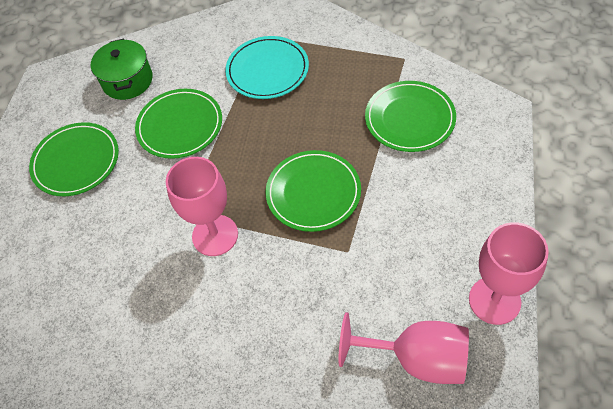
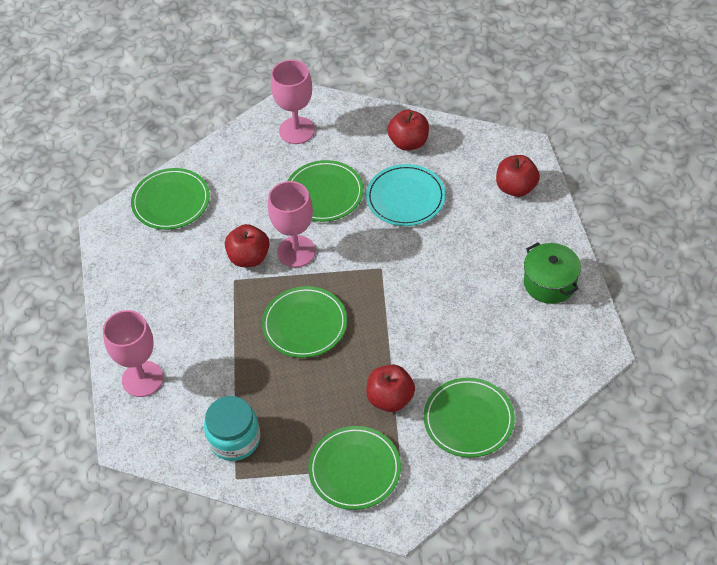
green plate: 4 -> 5
red apple: 0 -> 4
turquoise jar: 0 -> 1

